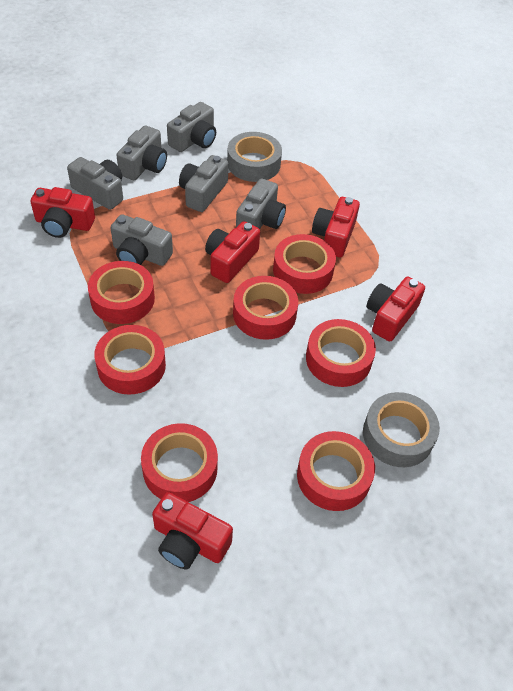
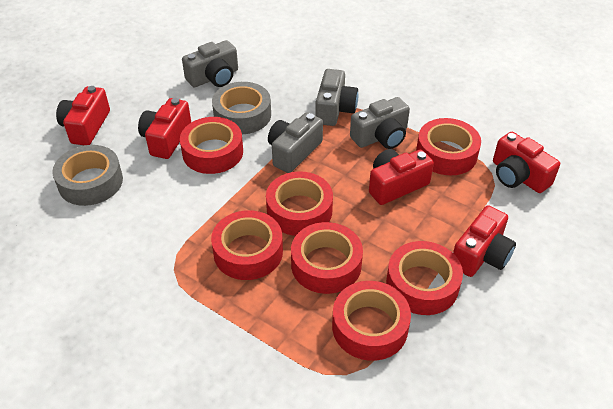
grey camera: 6 -> 4

